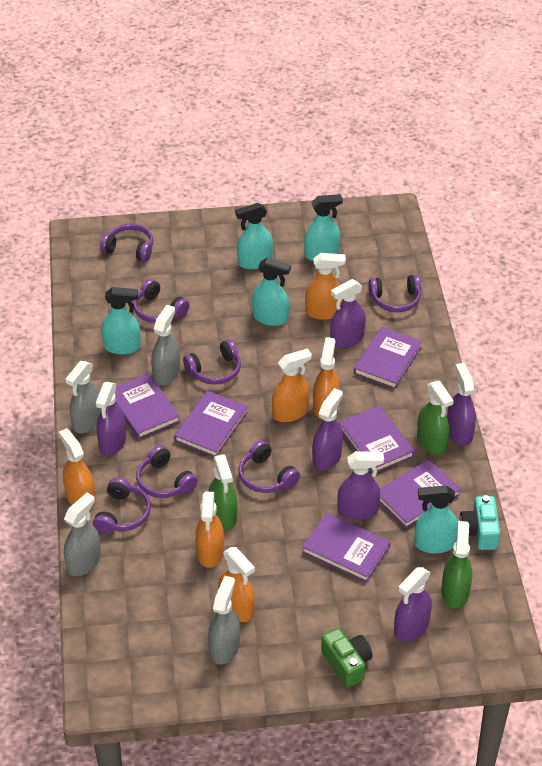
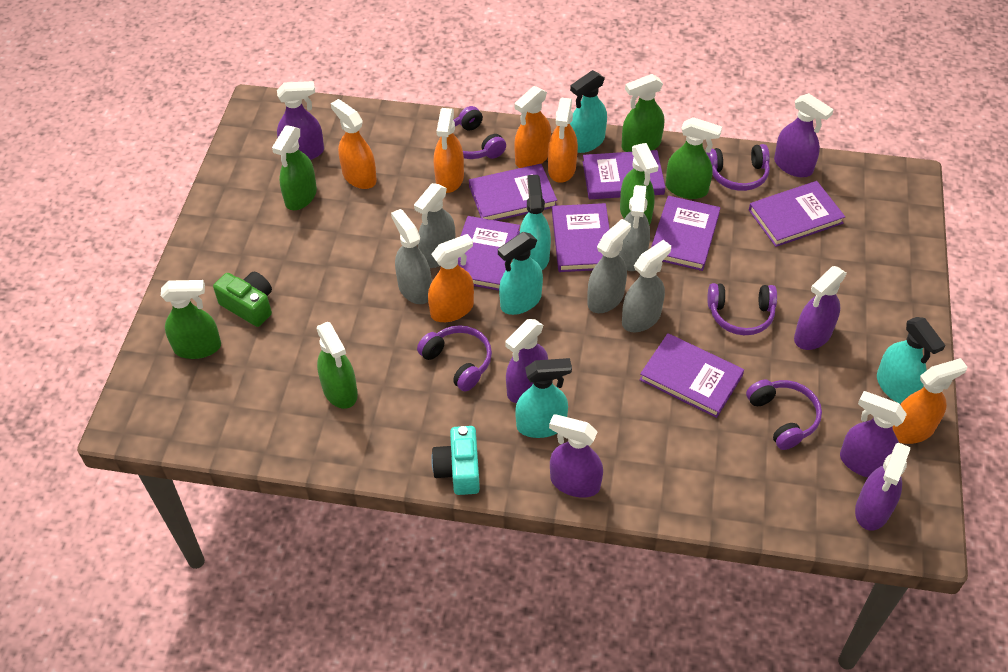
green spray bottle: 3 -> 6
grey spray bottle: 4 -> 5
purple book: 6 -> 7
purple headphones: 7 -> 5
purple spray bottle: 6 -> 7

